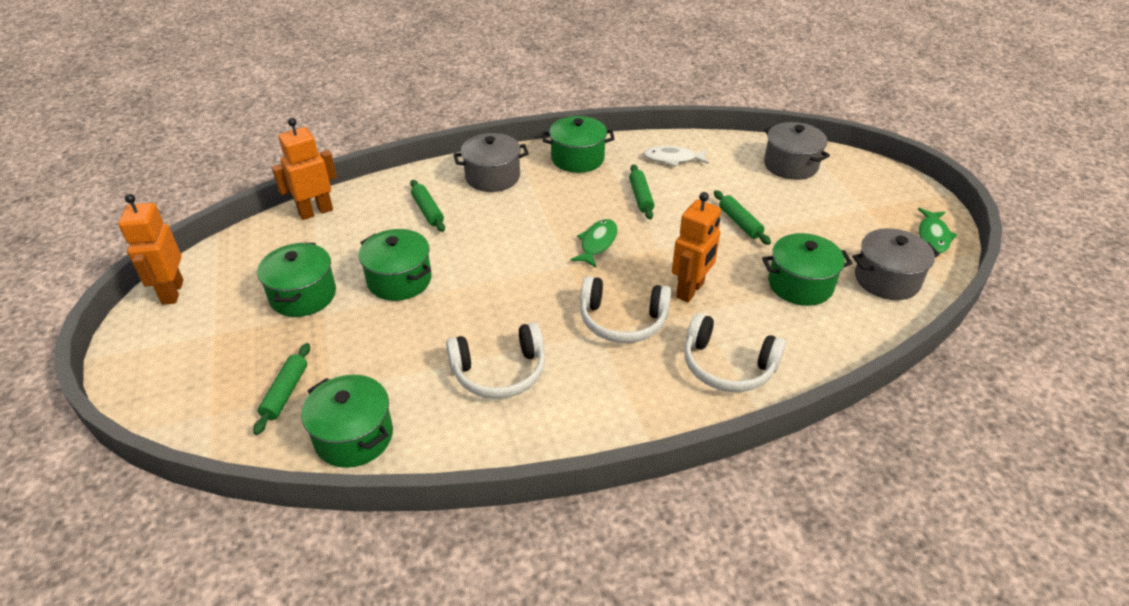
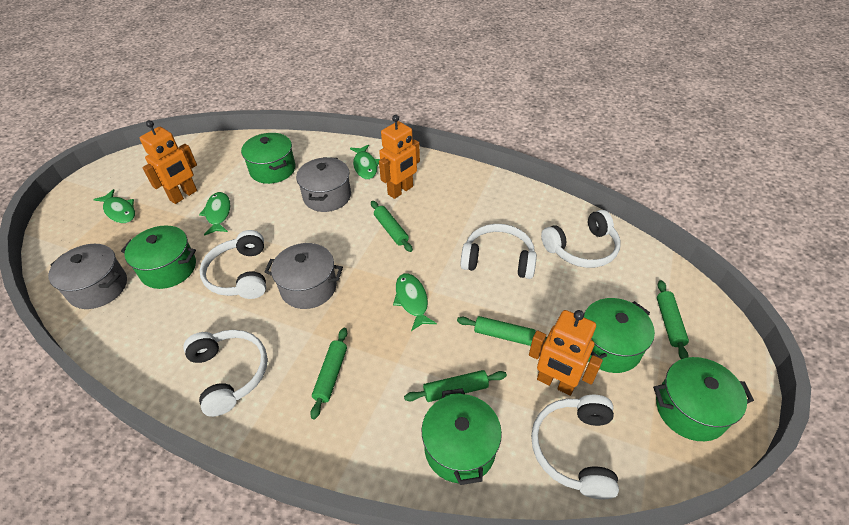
green fish: 2 -> 4
green rolling pin: 4 -> 5
white fish: 1 -> 0
white headphones: 3 -> 5

